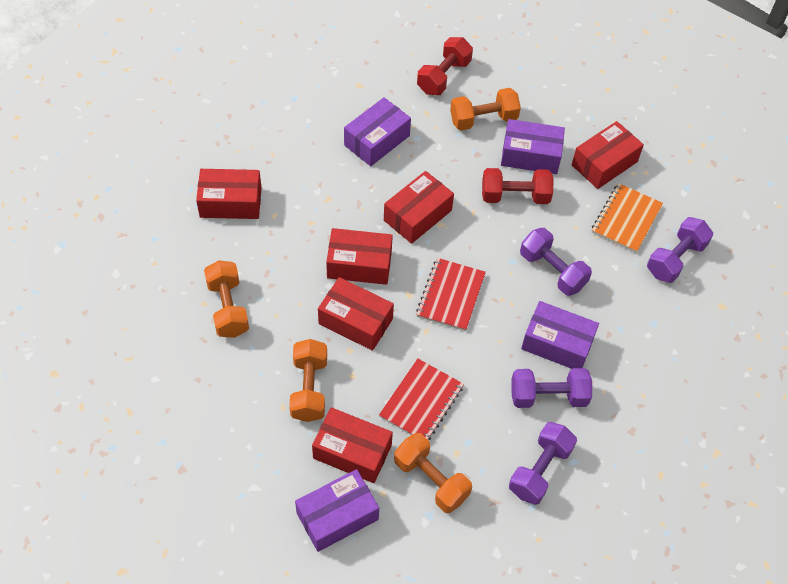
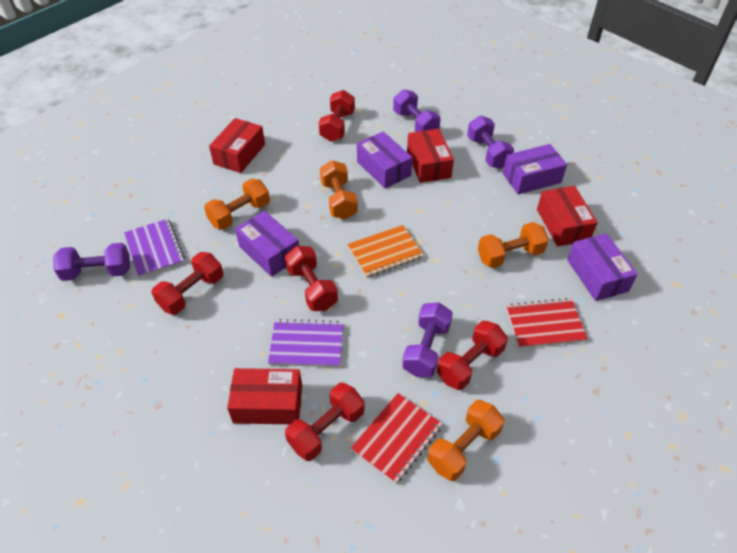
purple notebook: 0 -> 2
red box: 6 -> 4
red dumbbell: 2 -> 5

